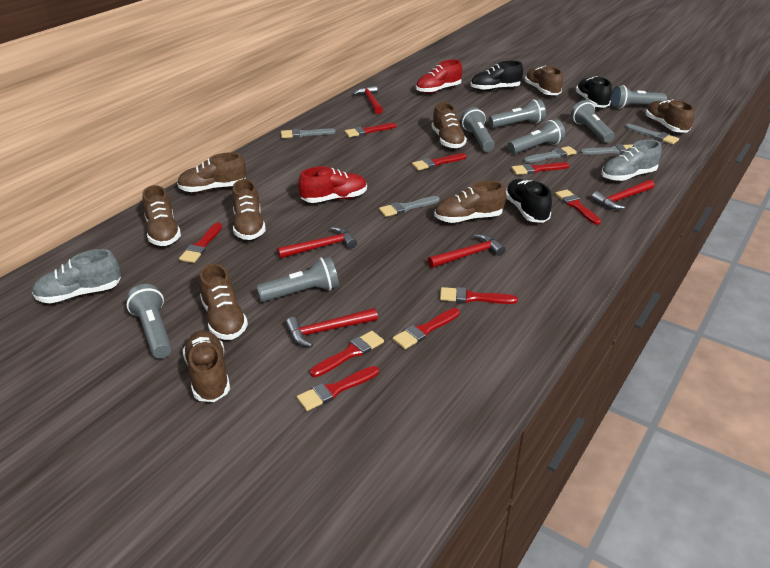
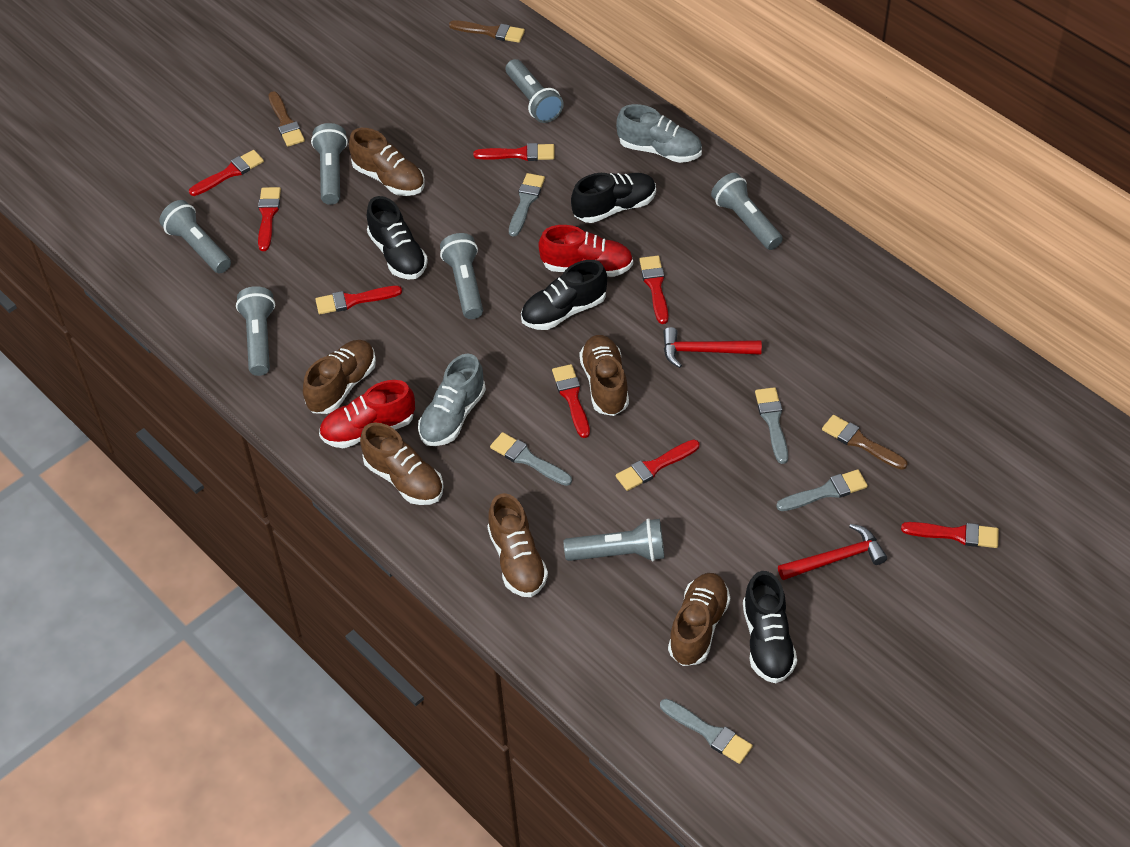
black shoe: 3 -> 4
brown brush: 0 -> 3
brown shoe: 9 -> 6
red brush: 9 -> 8
red hammer: 5 -> 2

